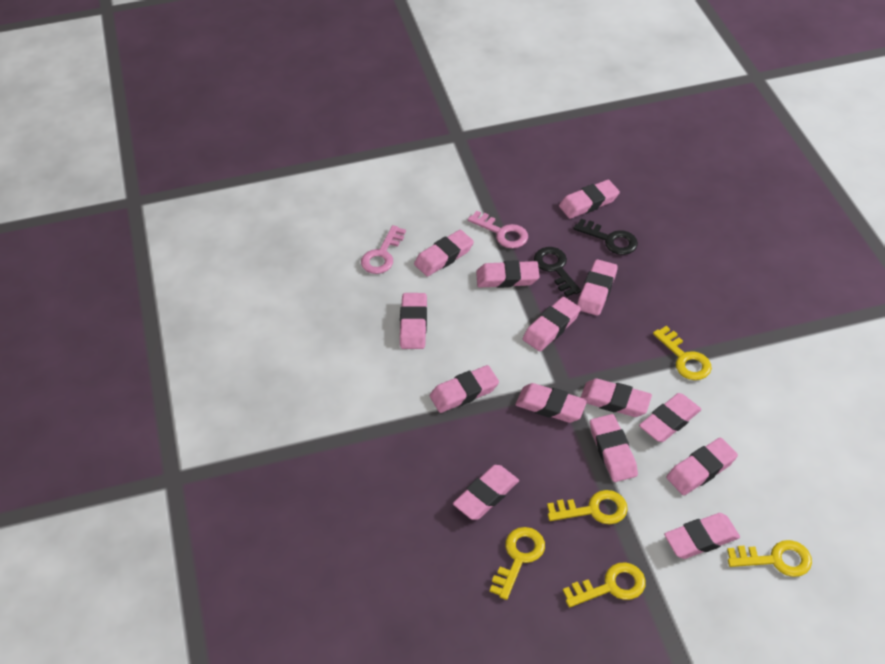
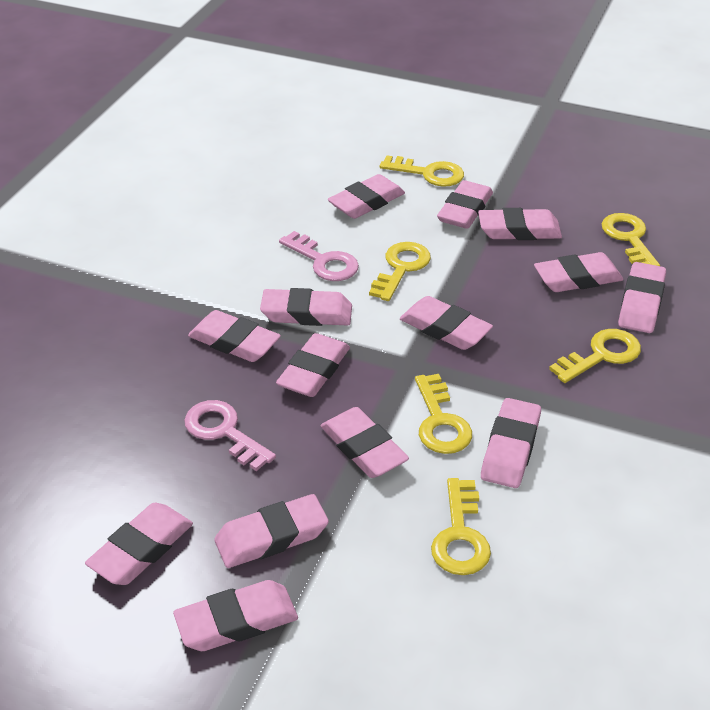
black key: 2 -> 0
yellow key: 5 -> 6

